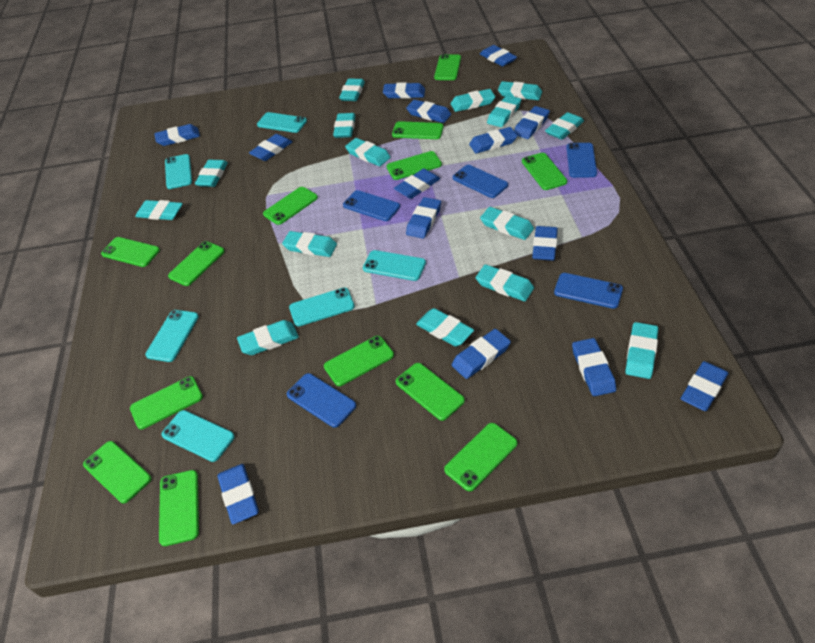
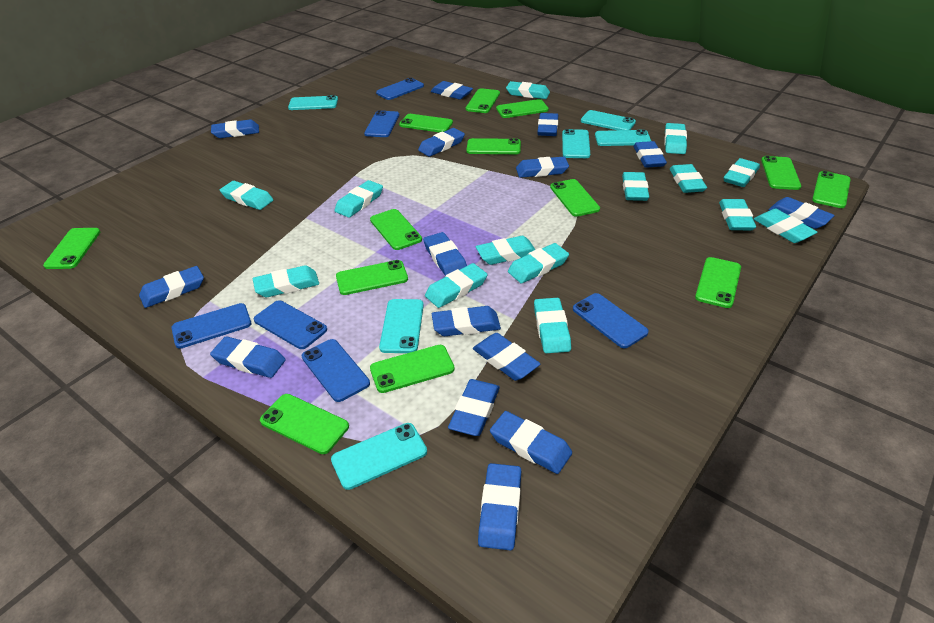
blue eraser: 14 -> 15
blue phone: 5 -> 6
turquoise eraser: 15 -> 14

